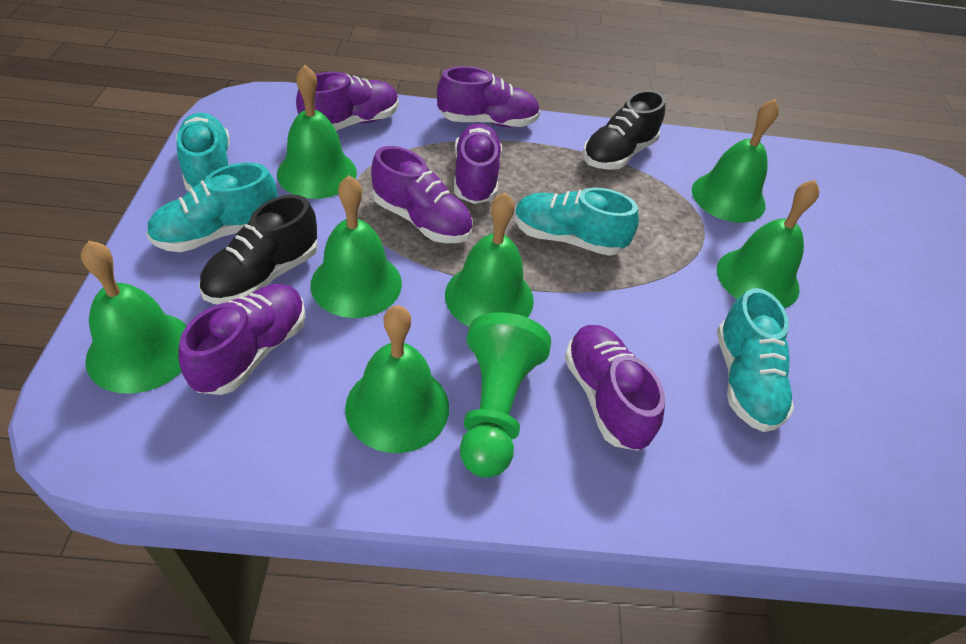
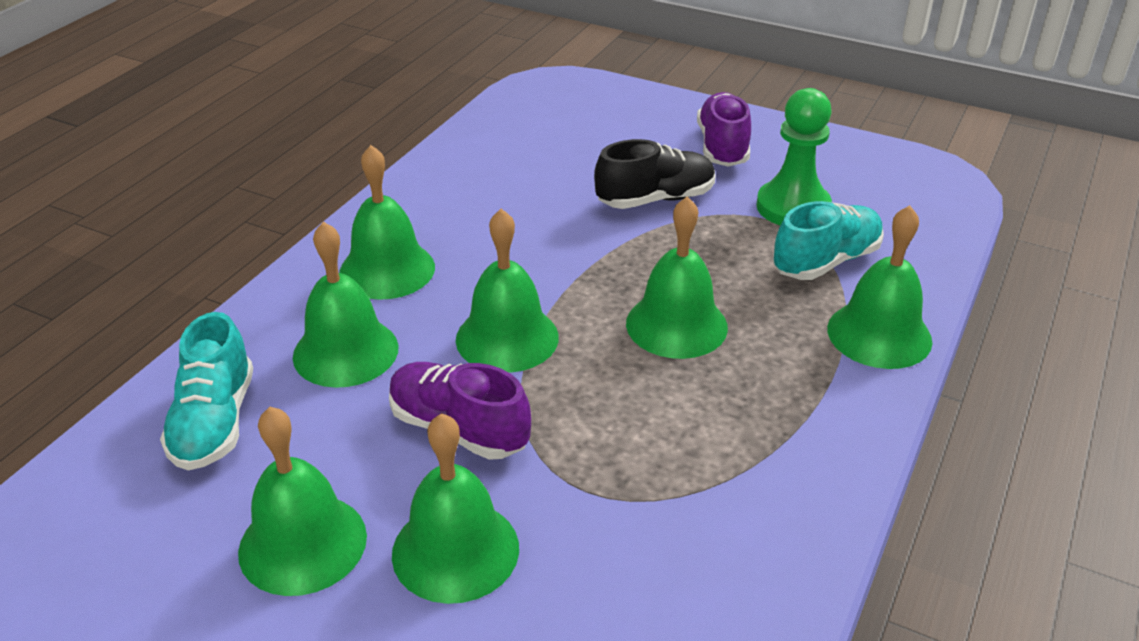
black shoe: 2 -> 1
purple shoe: 6 -> 2
turquoise shoe: 4 -> 2

